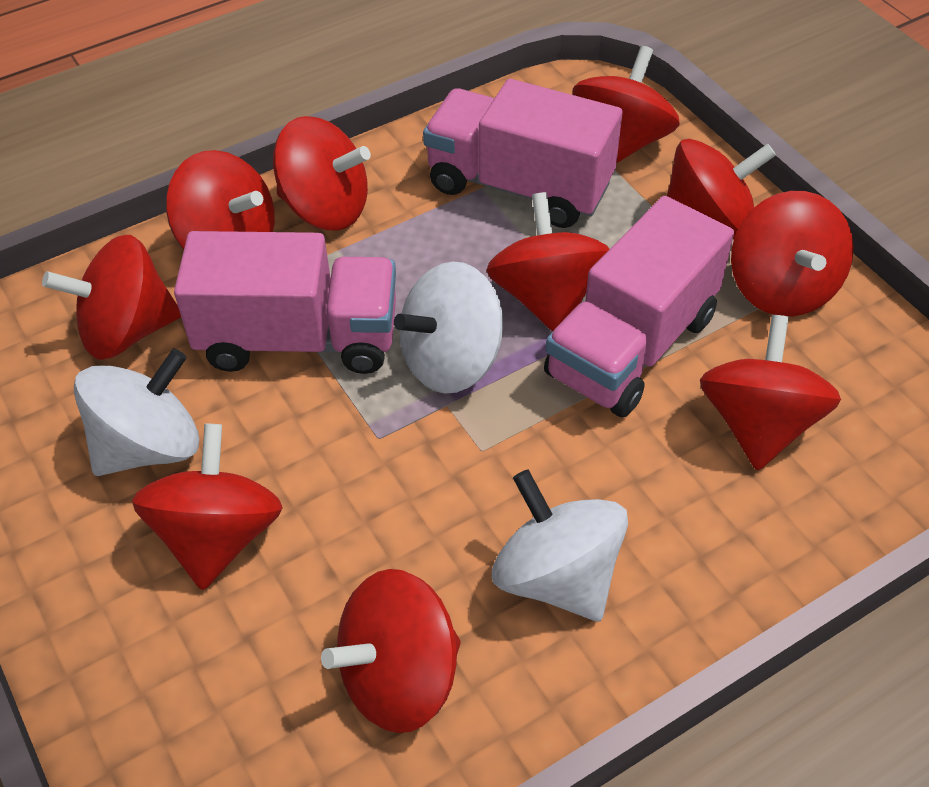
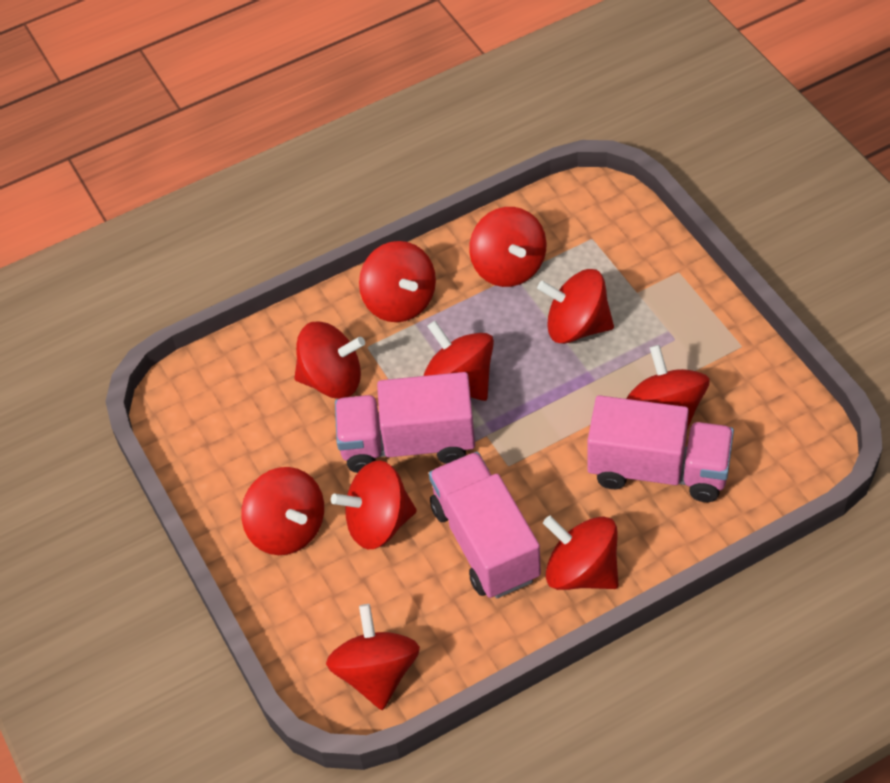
white spinning top: 3 -> 0

